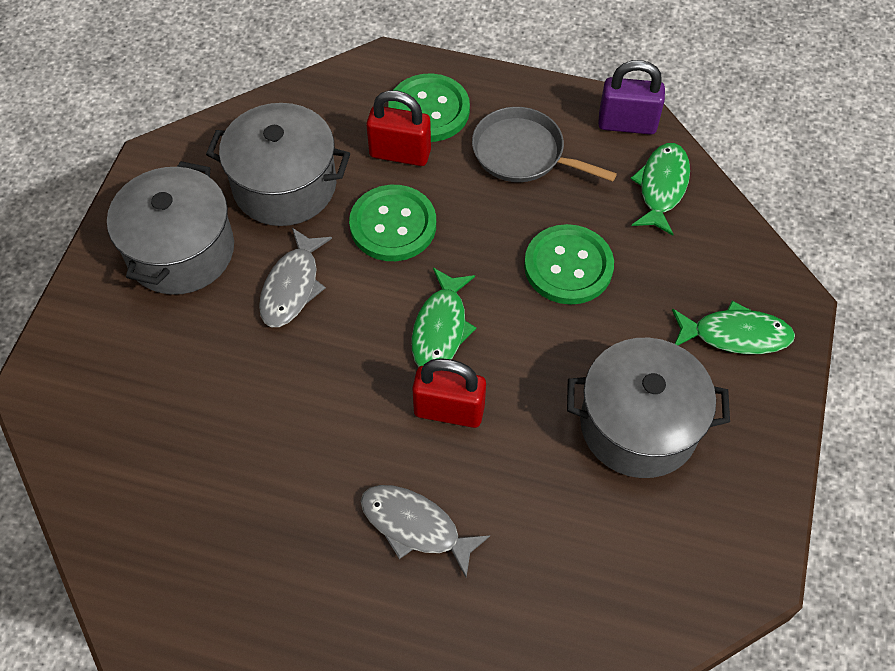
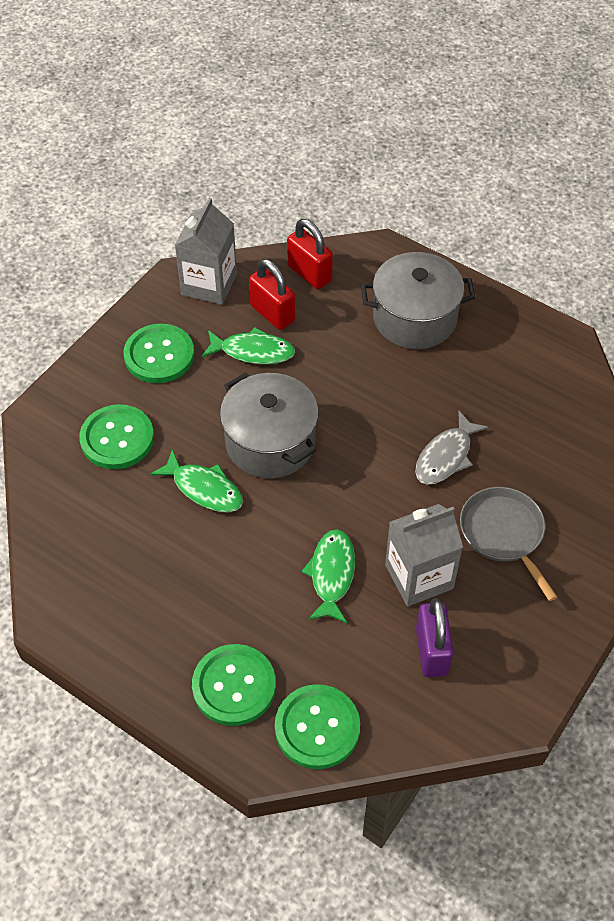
green button: 3 -> 4
grey carton: 0 -> 2
grey fish: 2 -> 1
grey pot: 3 -> 2

